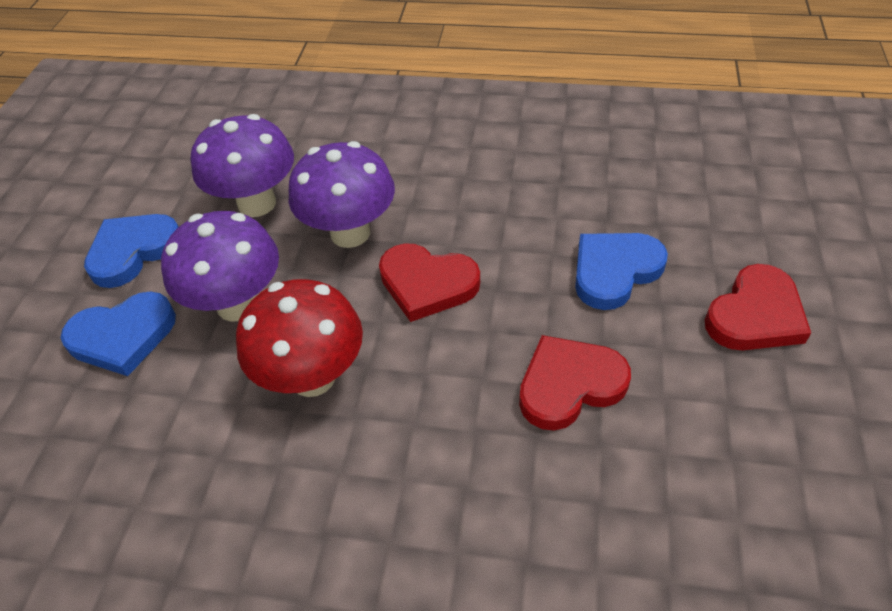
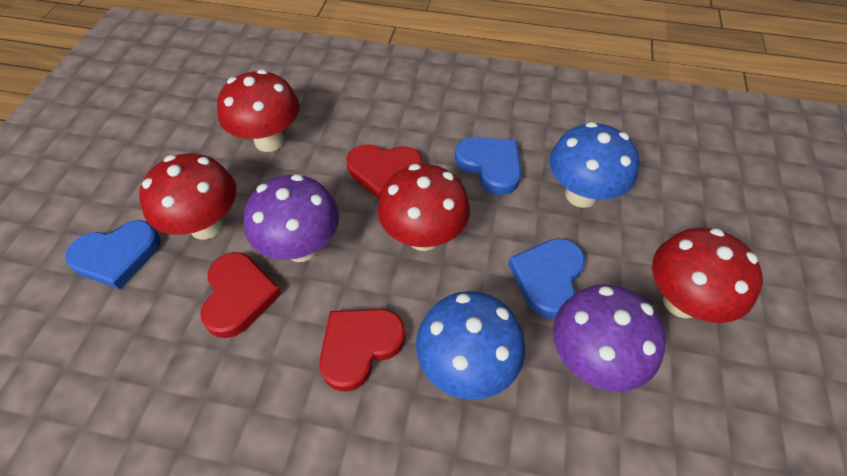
blue mushroom: 0 -> 2
purple mushroom: 3 -> 2
red mushroom: 1 -> 4

